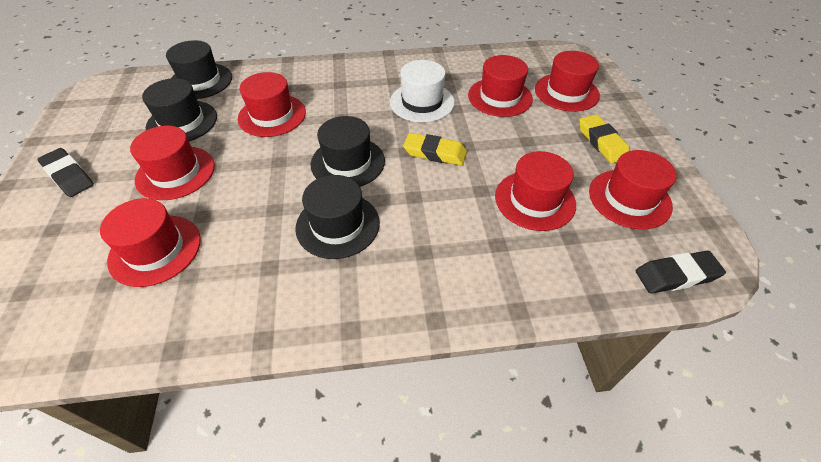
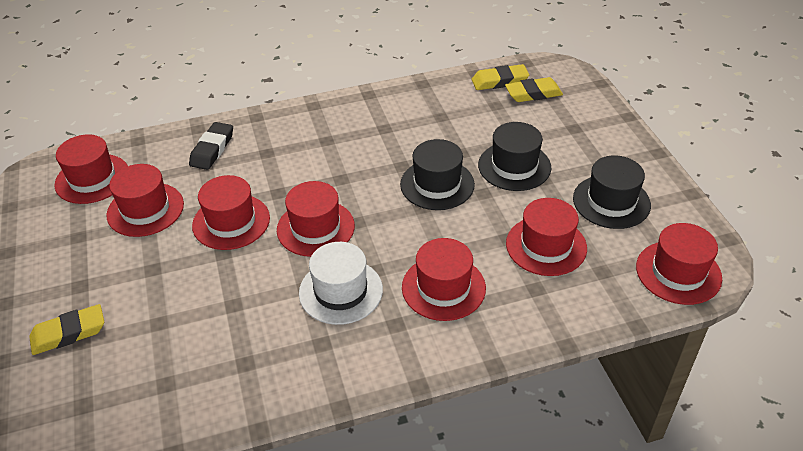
black eraser: 2 -> 1
black hat: 4 -> 3
yellow eraser: 2 -> 3

